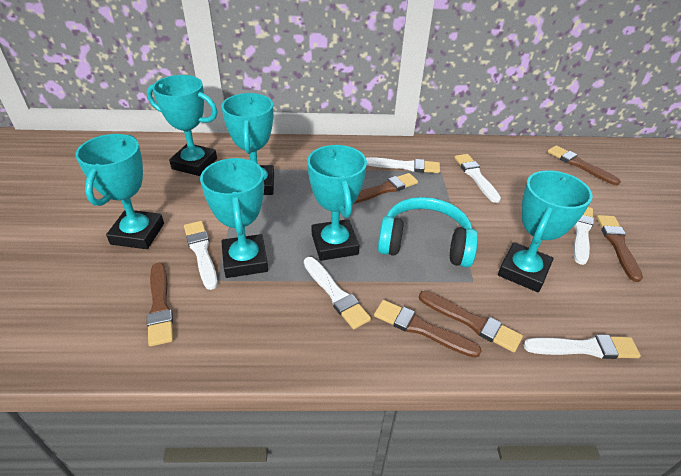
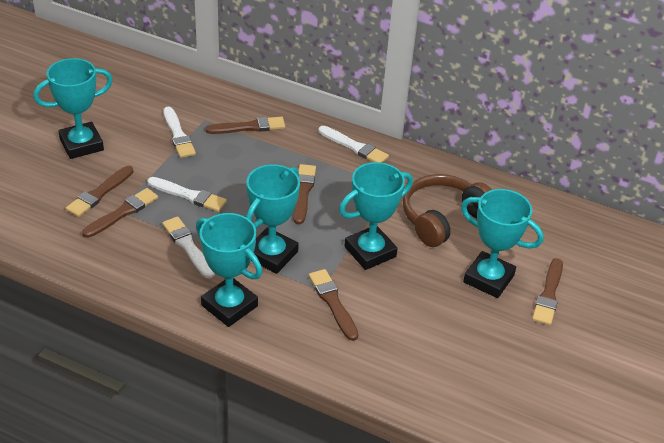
brown headphones: 0 -> 1
turquoise headphones: 1 -> 0
turquoise trophy: 6 -> 5
white brush: 6 -> 4

